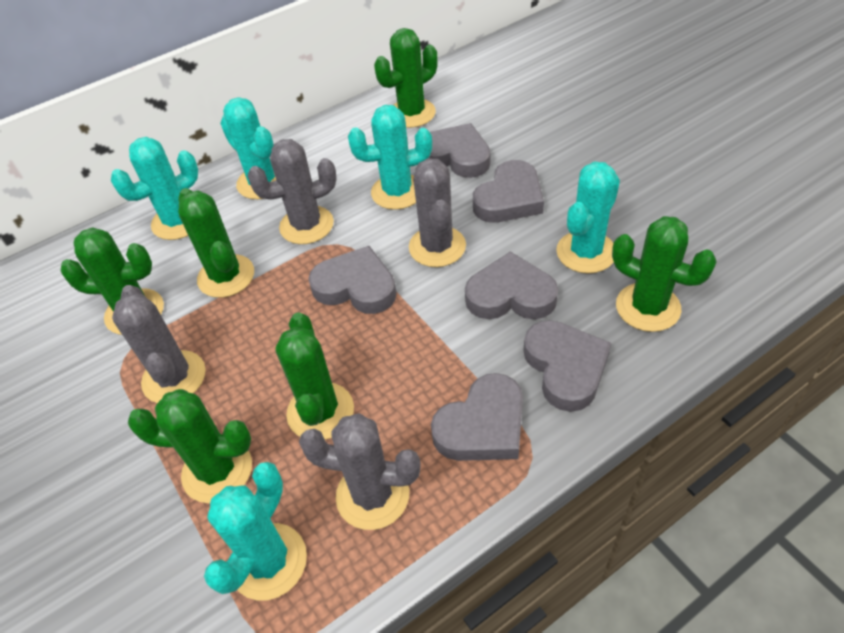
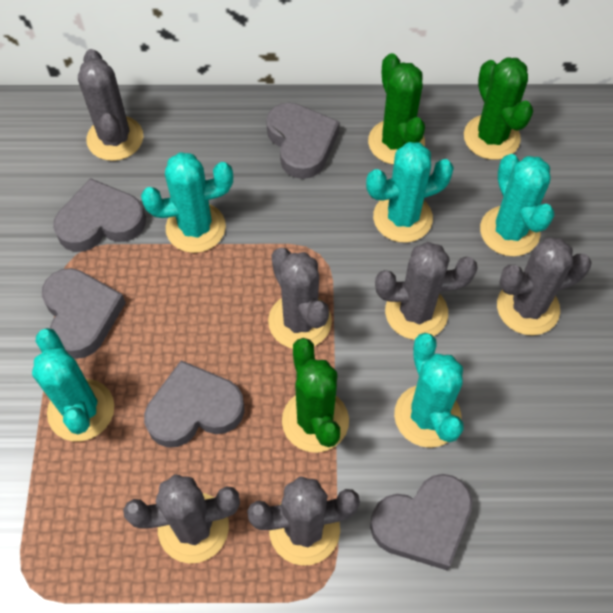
green cactus: 6 -> 3
grey cactus: 4 -> 6
grey heart: 6 -> 5

